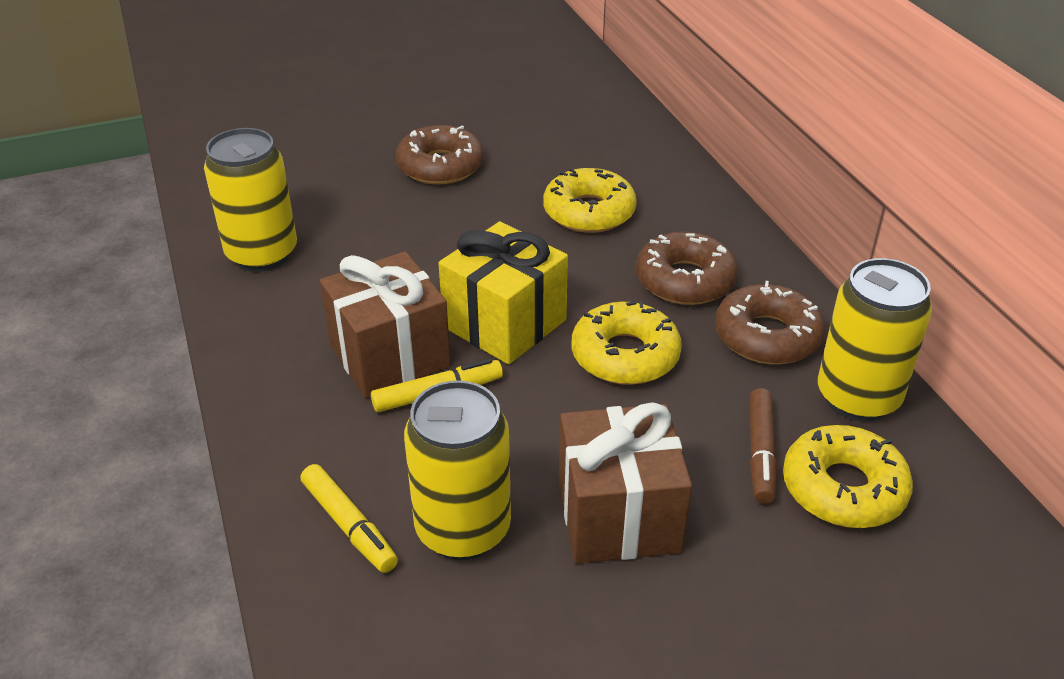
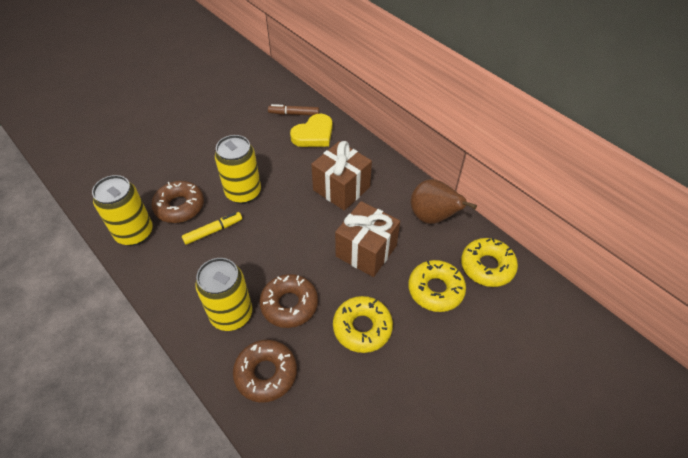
brown pear: 0 -> 1
yellow gift: 1 -> 0
yellow heart: 0 -> 1
yellow marker: 2 -> 1

